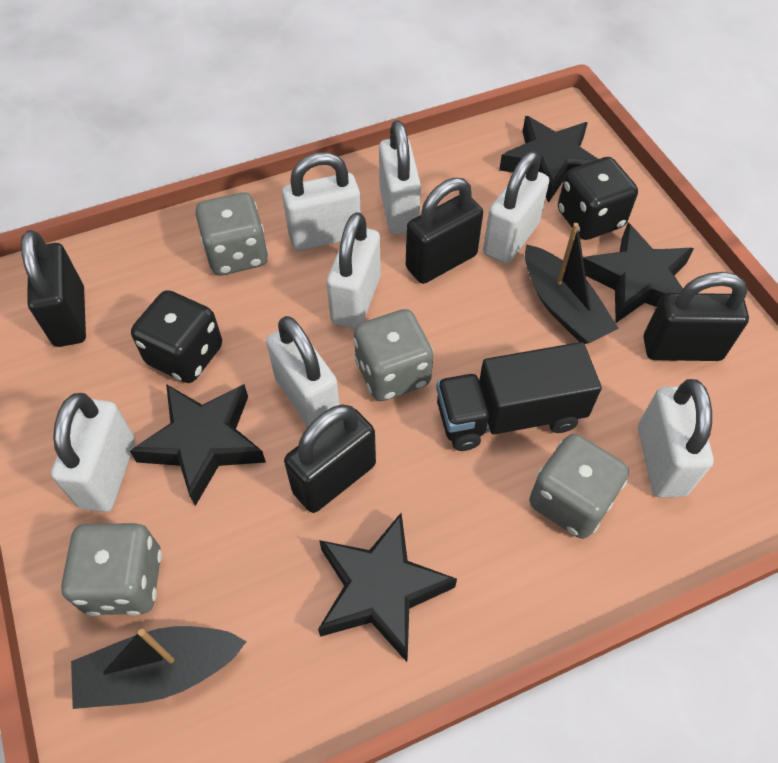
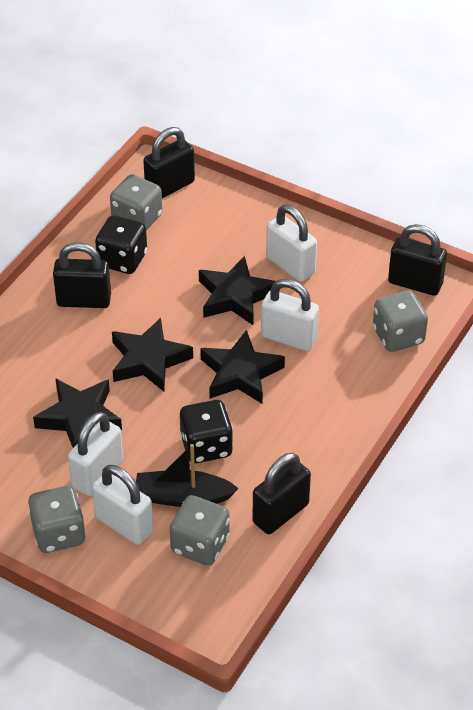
black boat: 2 -> 1
black truck: 1 -> 0
white padlock: 7 -> 4

